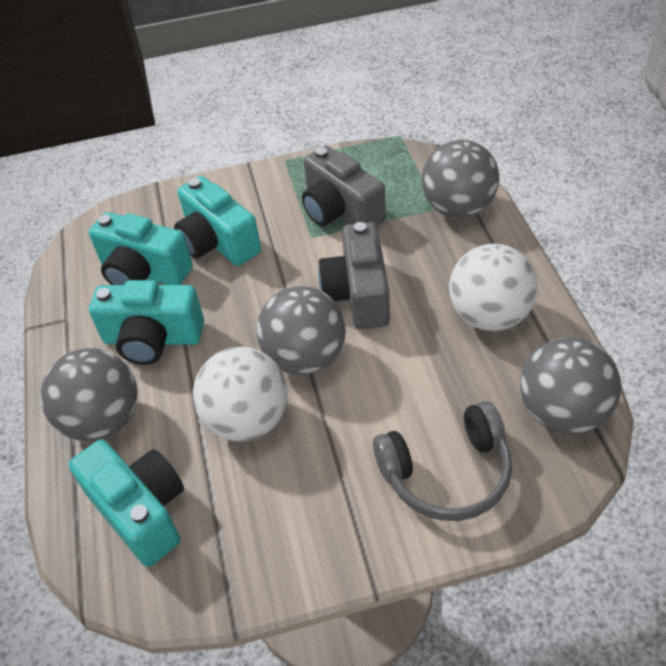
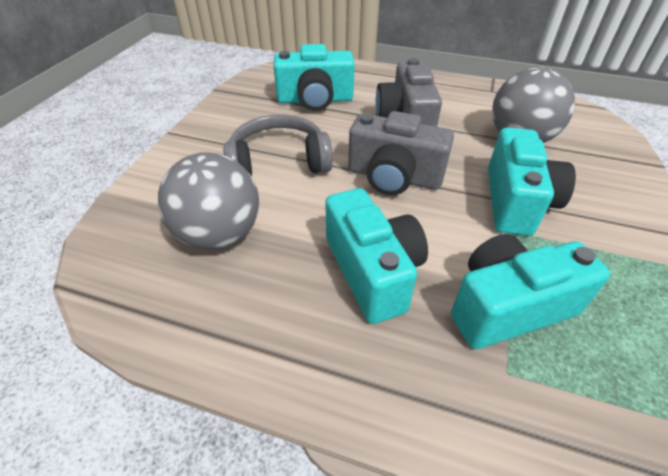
grey ball: 4 -> 2
white ball: 2 -> 0

